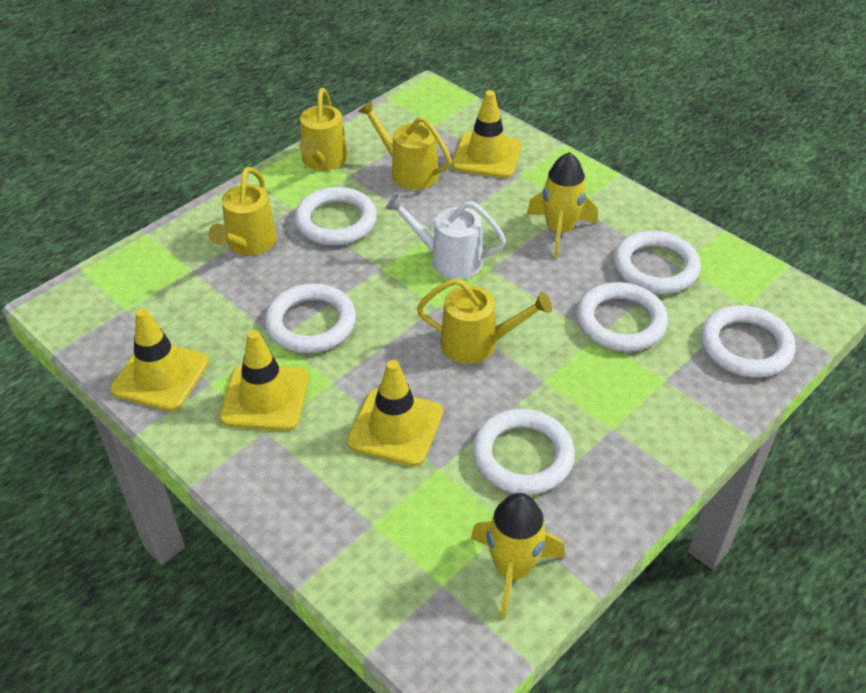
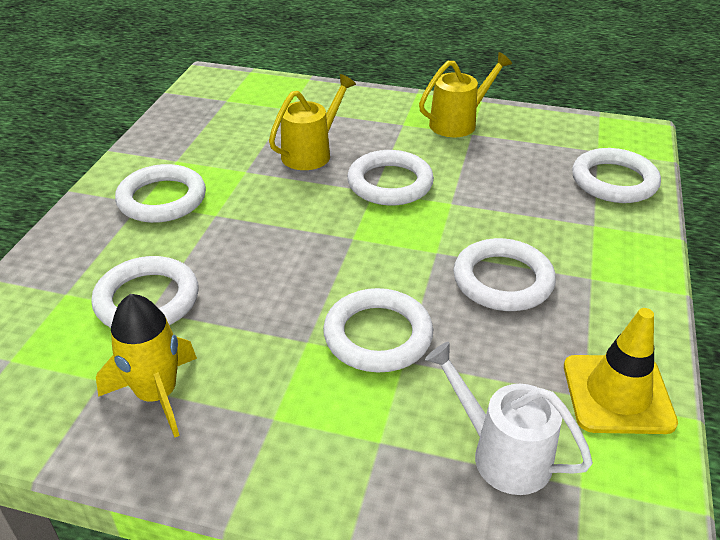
yellow rocket: 2 -> 1
yellow traffic cone: 4 -> 1
yellow watering can: 4 -> 2

